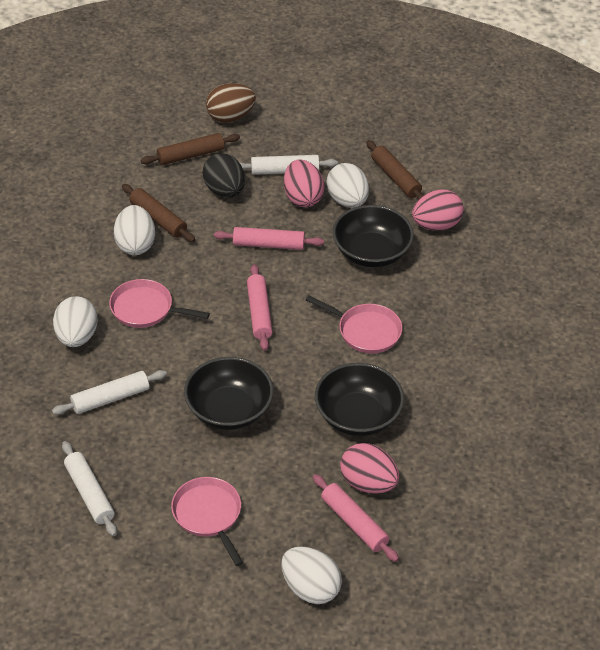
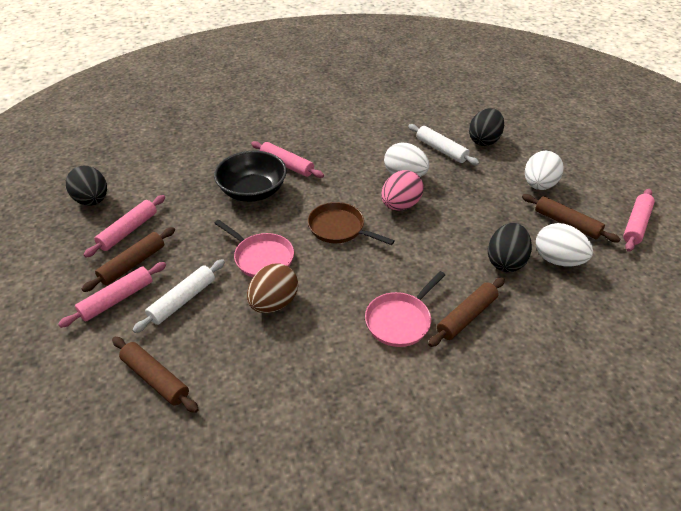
black bowl: 3 -> 1
black egg: 1 -> 3
brown pan: 0 -> 1
brown rolling pin: 3 -> 4
pink egg: 3 -> 1
pink pan: 3 -> 2
pink rolling pin: 3 -> 4
white egg: 4 -> 3
white rolling pin: 3 -> 2

